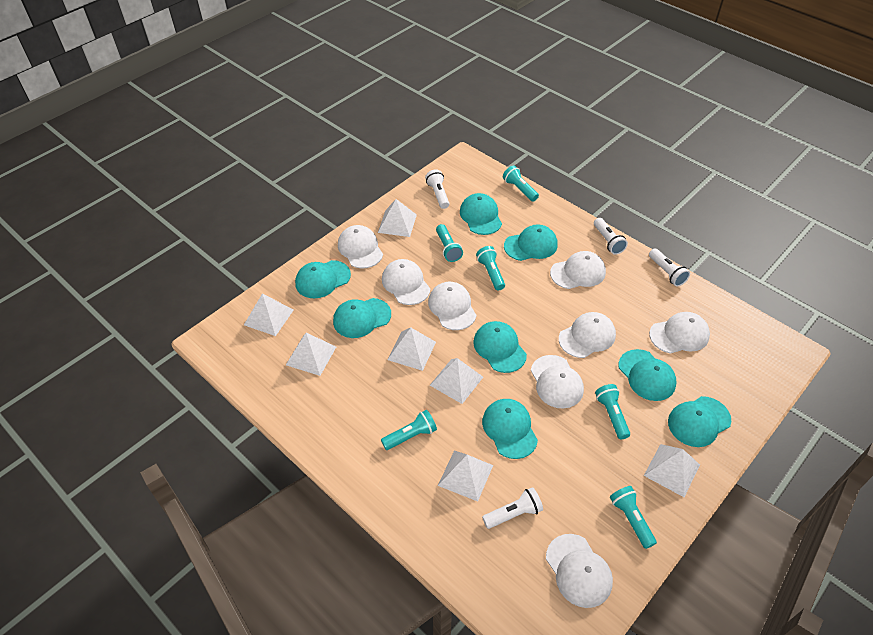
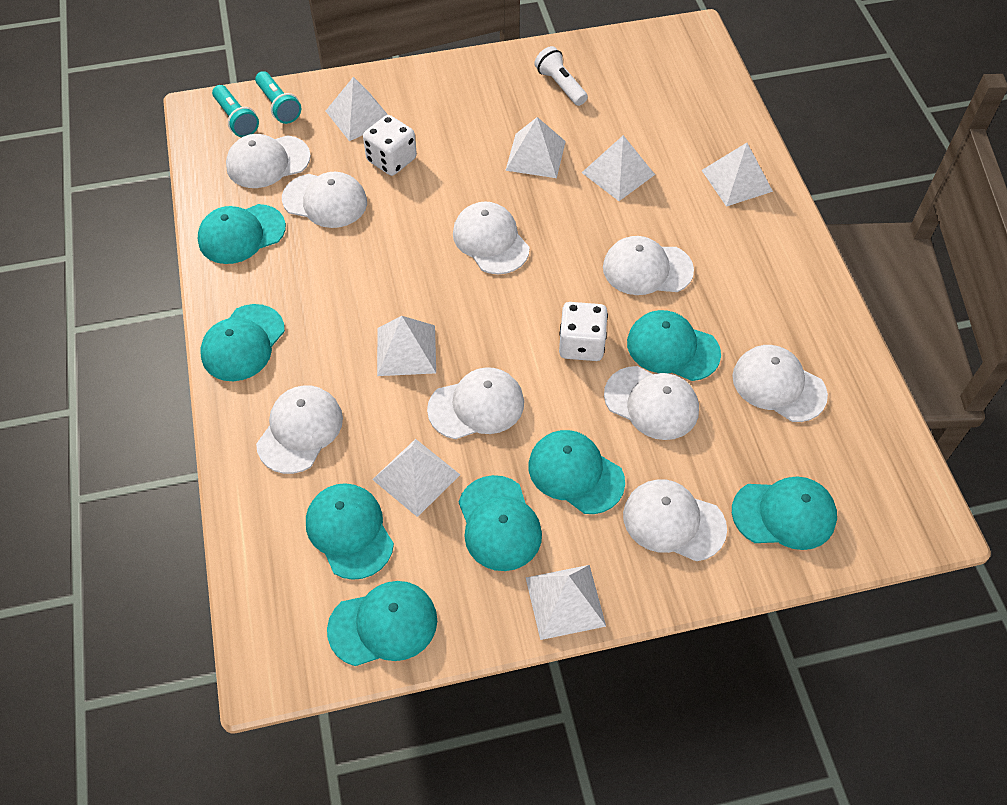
turquoise flashlight: 6 -> 2
white cap: 8 -> 9
white dice: 0 -> 2
white flashlight: 4 -> 1

